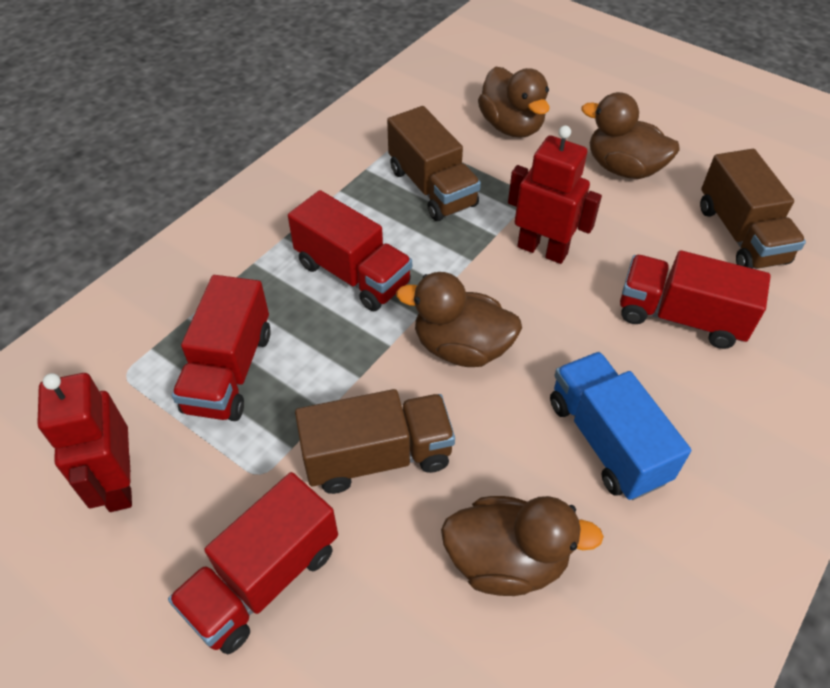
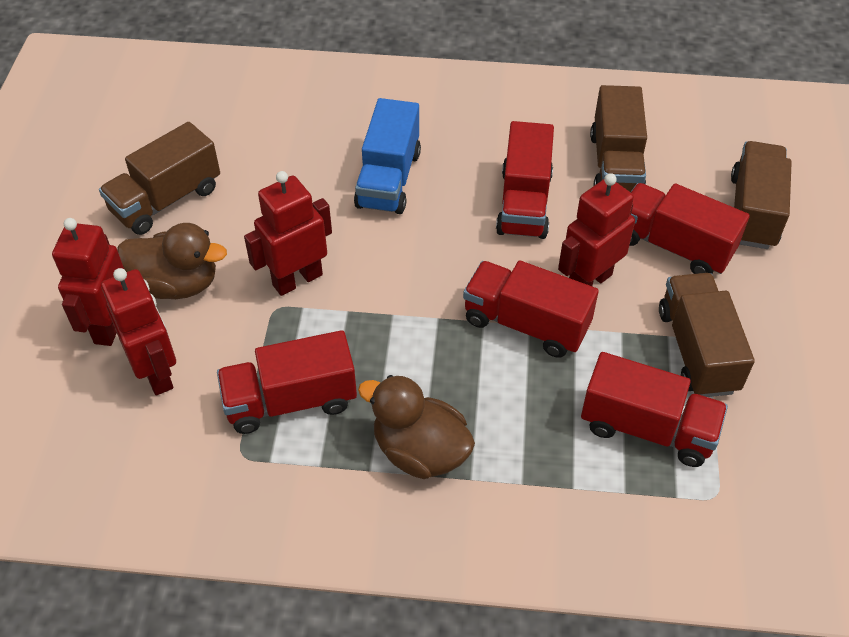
brown duck: 4 -> 2
brown truck: 3 -> 4
red robot: 2 -> 4
red truck: 4 -> 5

